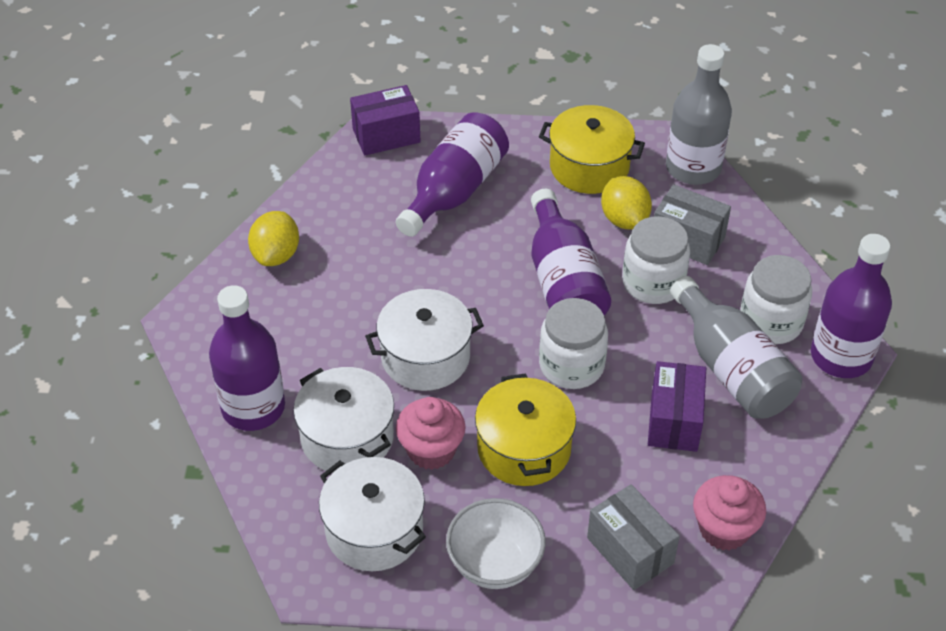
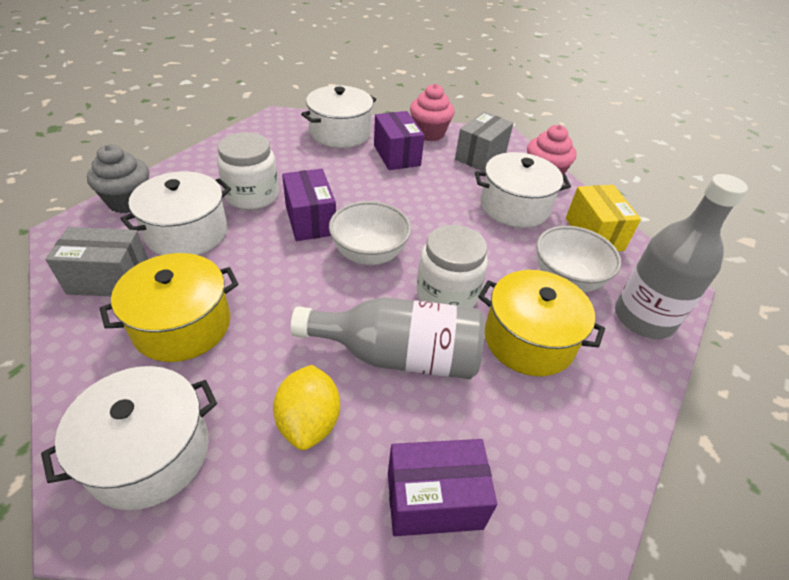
grey cupcake: 0 -> 1
purple bottle: 4 -> 0
purple box: 2 -> 3
white bowl: 1 -> 2
white jar: 3 -> 2
white pot: 3 -> 4
yellow box: 0 -> 1
yellow lemon: 2 -> 1

